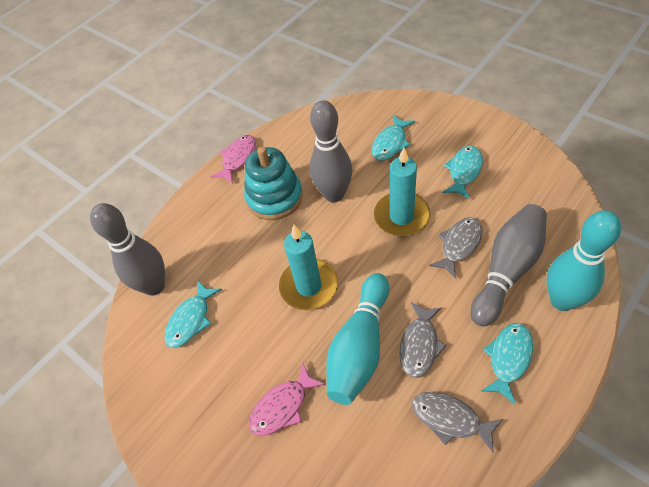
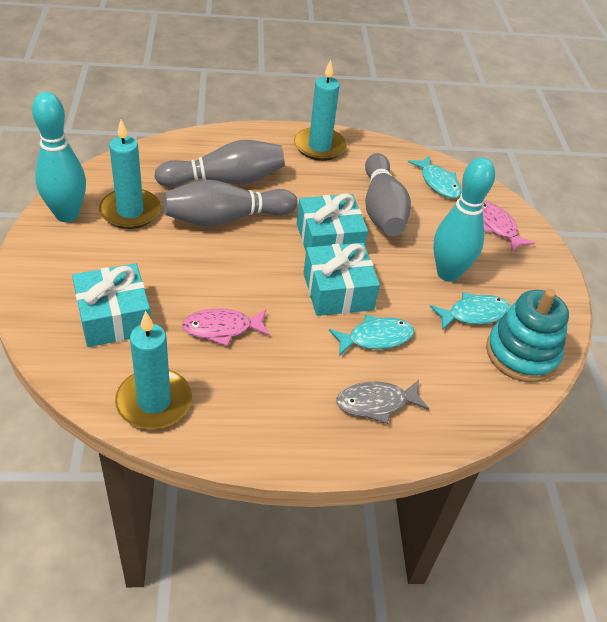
grey fish: 3 -> 1
turquoise candle: 2 -> 3
turquoise fish: 4 -> 3
turquoise gift: 0 -> 3

